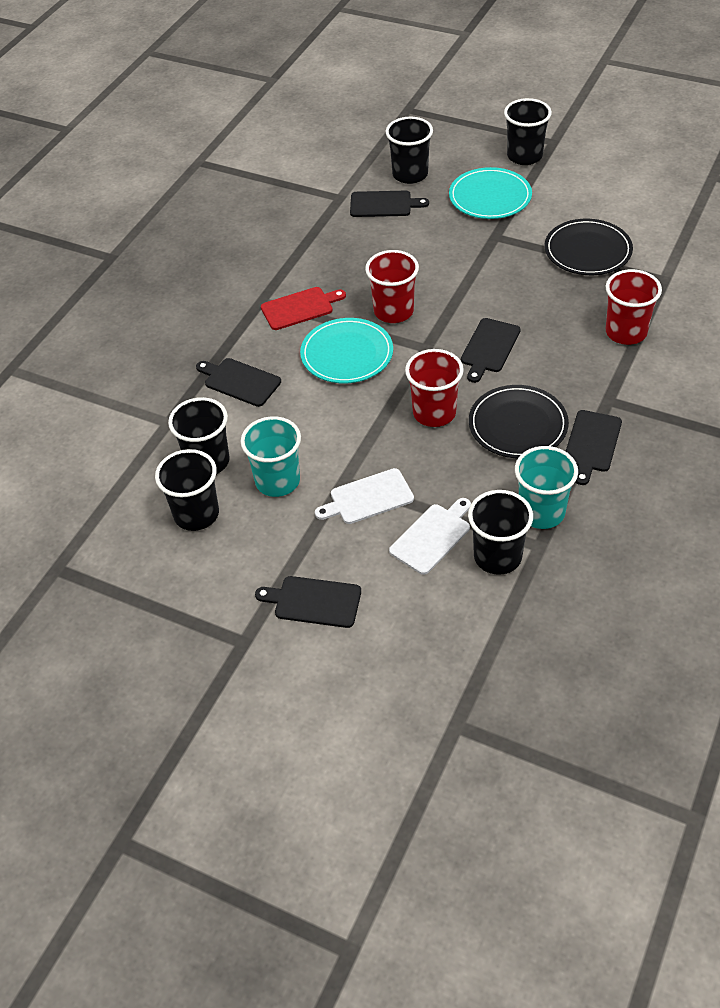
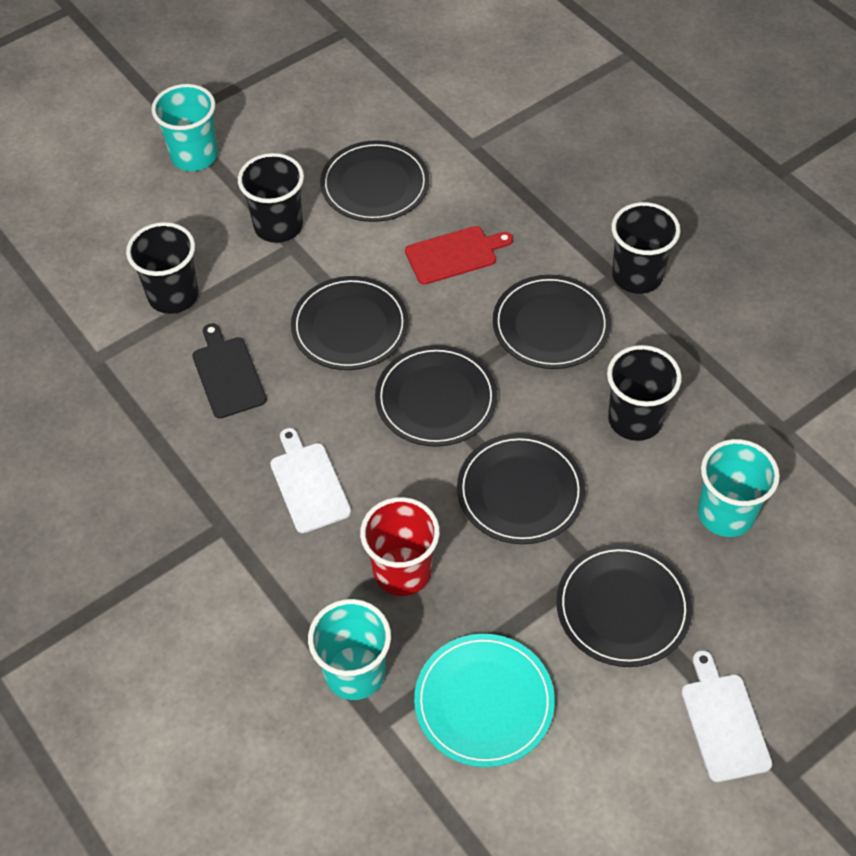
black cup: 5 -> 4
black cutting board: 5 -> 1
black plate: 2 -> 6
red cup: 3 -> 1
turquoise cup: 2 -> 3
turquoise plate: 2 -> 1

